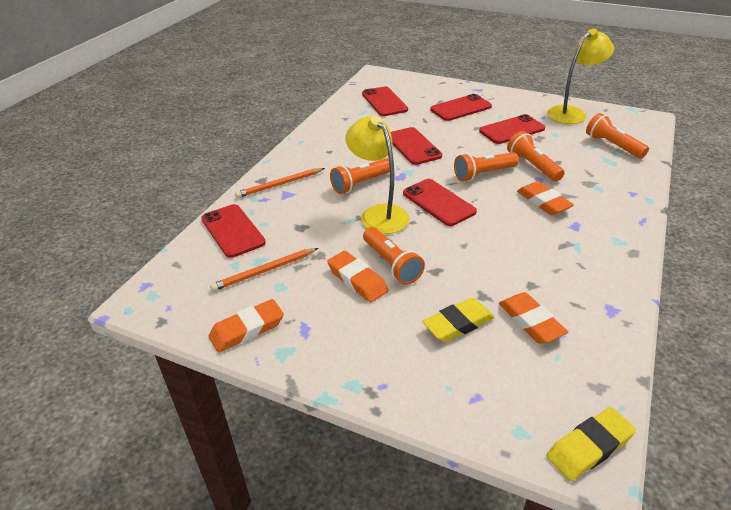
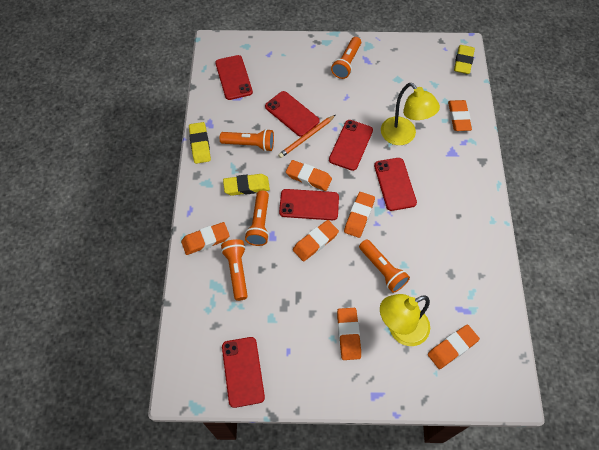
orange eraser: 4 -> 7
orange pencil: 2 -> 1
yellow eraser: 2 -> 3

